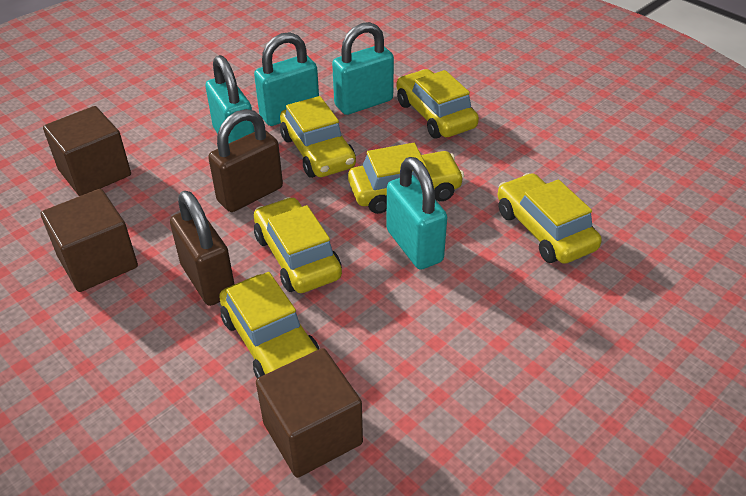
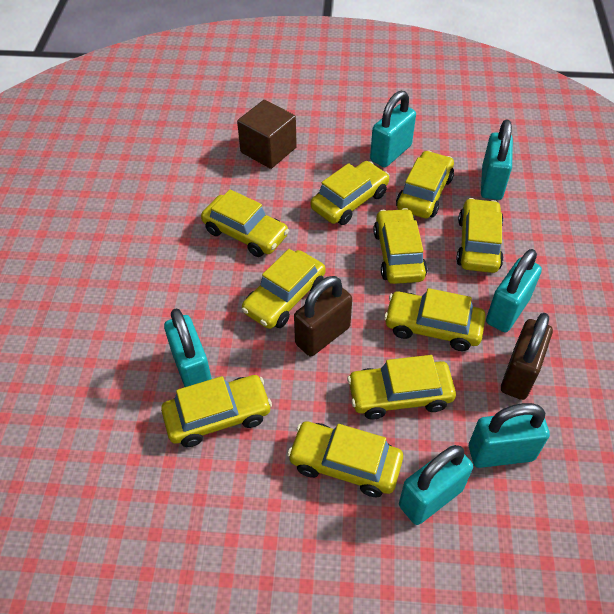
brown cube: 3 -> 1
turquoise padlock: 4 -> 6
yellow car: 6 -> 10

